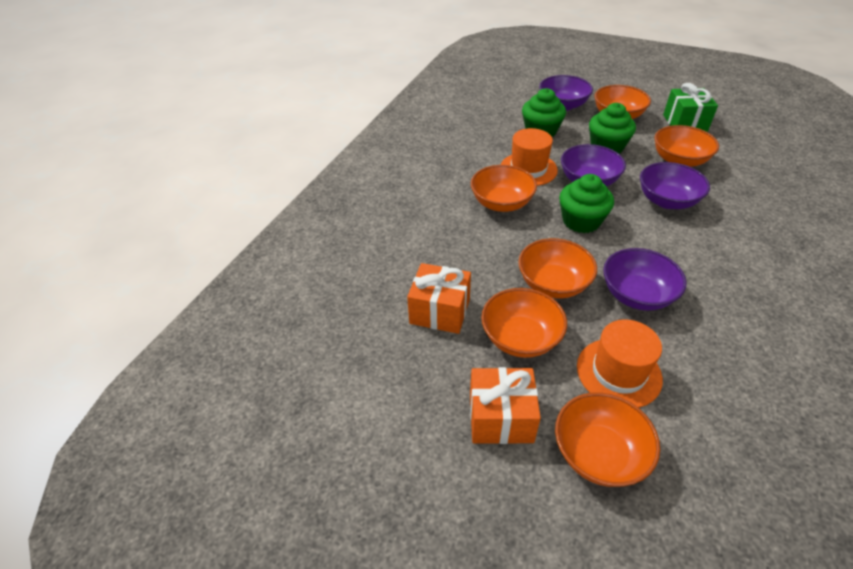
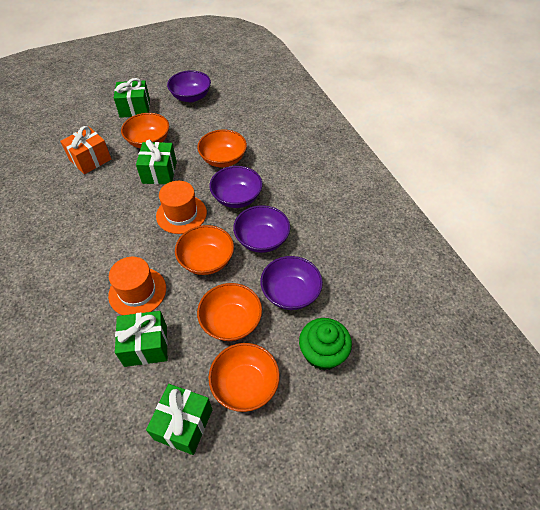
green cupcake: 3 -> 1
green gift: 1 -> 4
orange bowl: 6 -> 5
orange gift: 2 -> 1

